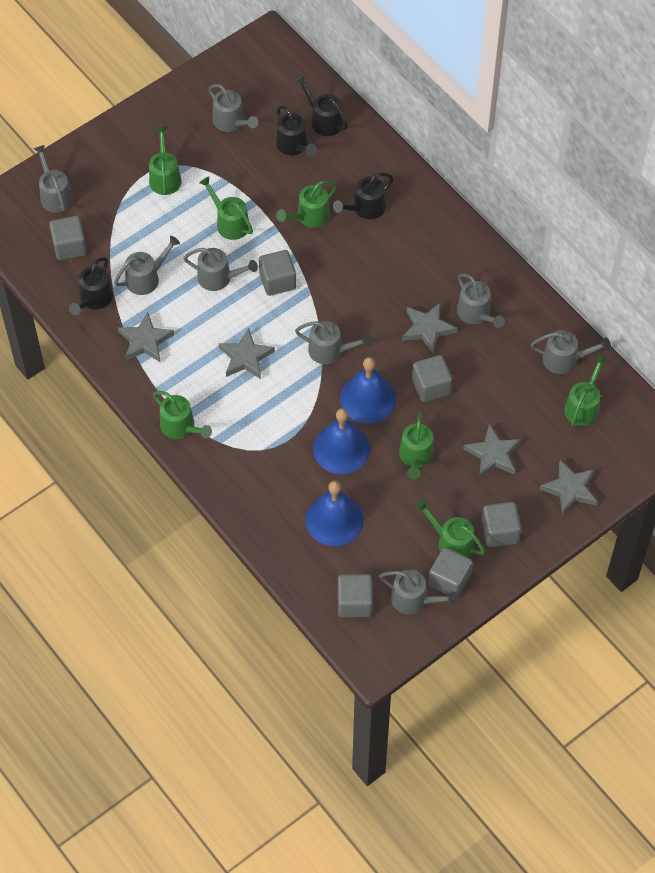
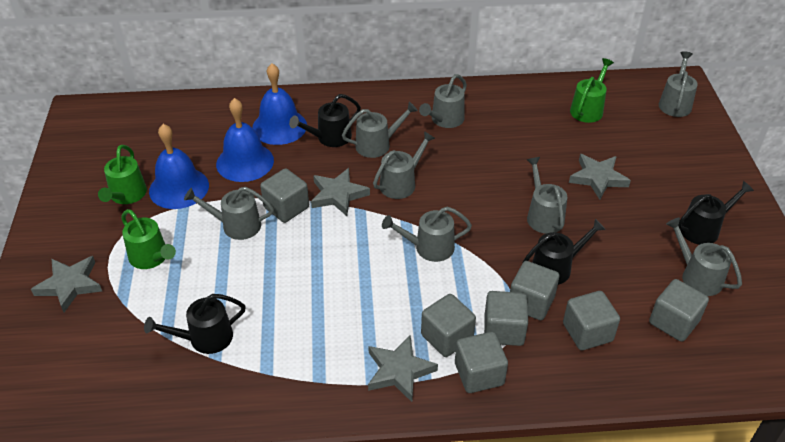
green watering can: 7 -> 3
grey cube: 6 -> 7
grey star: 5 -> 4

